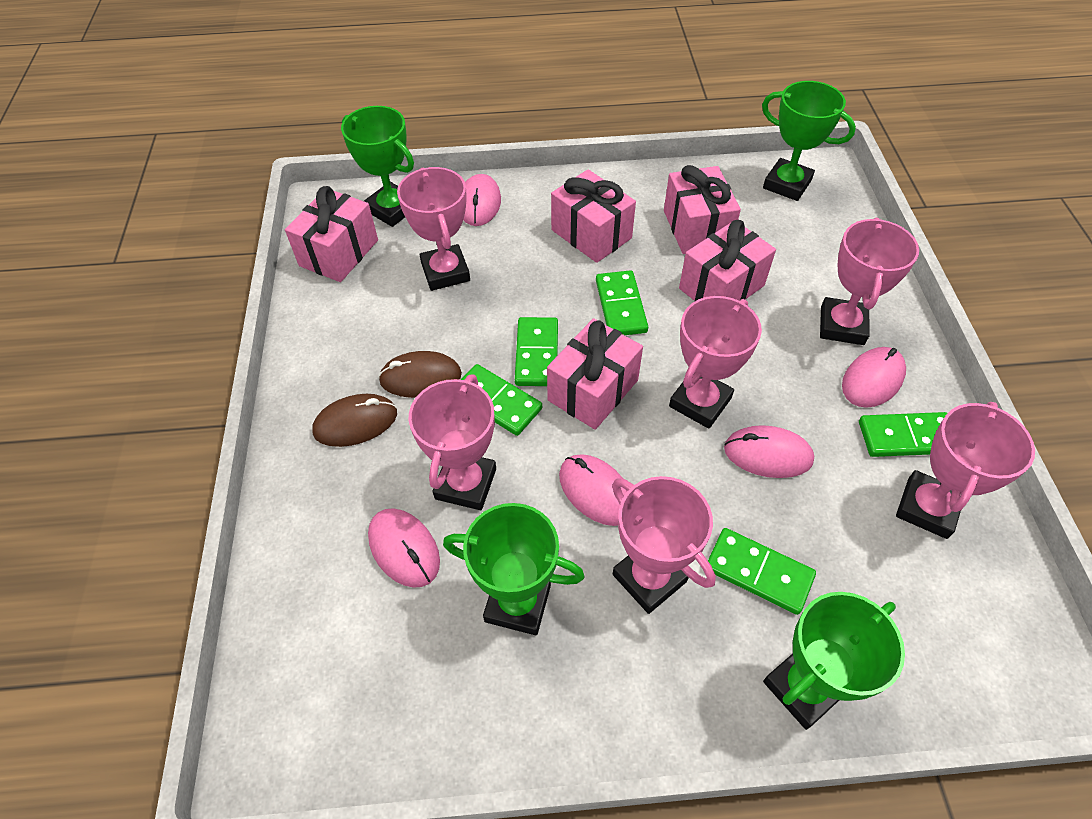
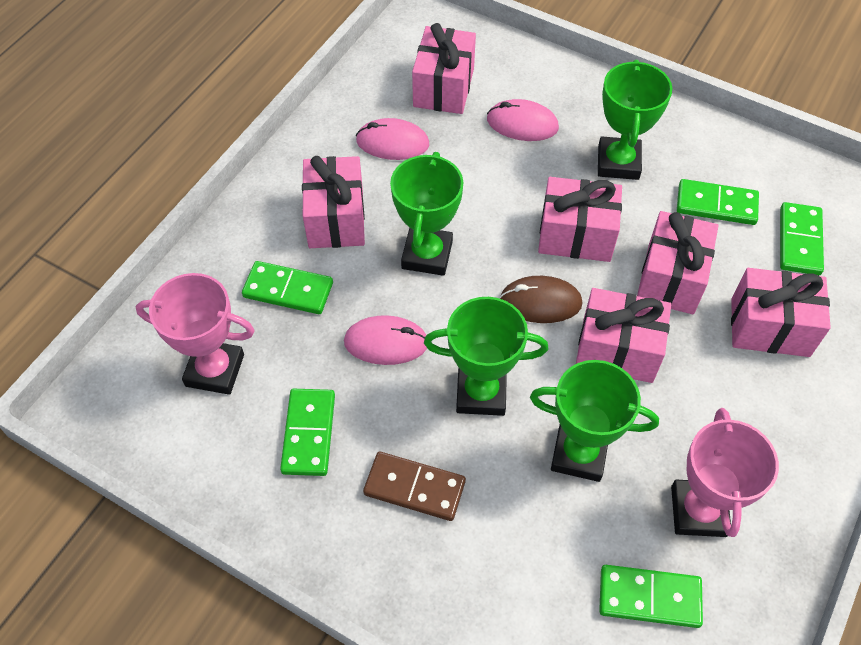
brown domino: 0 -> 1
brown mouse: 2 -> 1
pink gift: 5 -> 6
pink mouse: 5 -> 3
pink trophy: 6 -> 2

